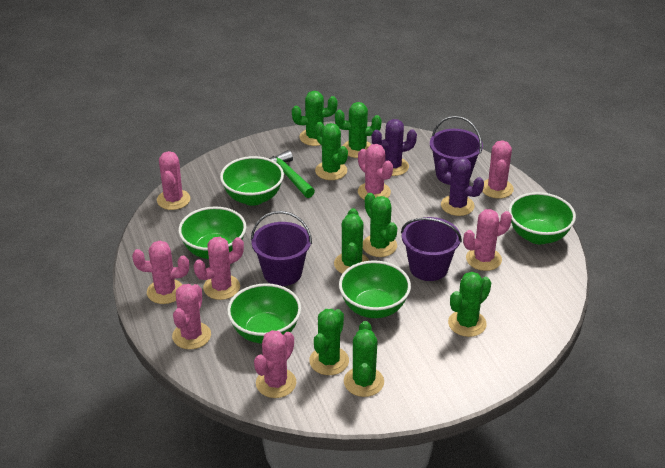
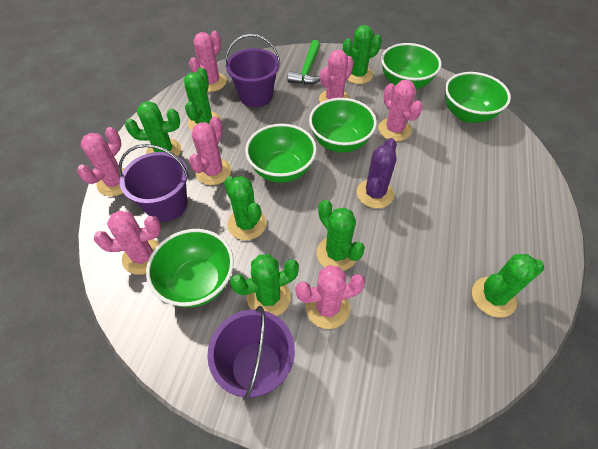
green cactus: 8 -> 7
pink cactus: 8 -> 7
purple cactus: 2 -> 1

